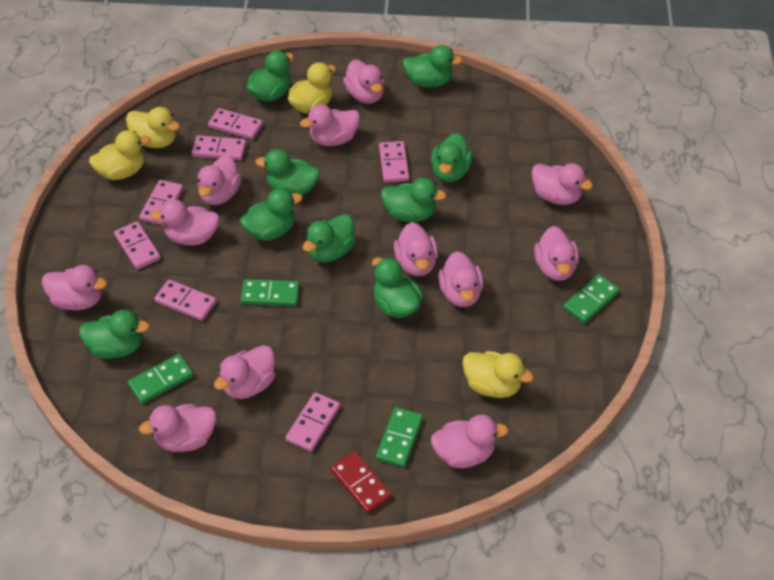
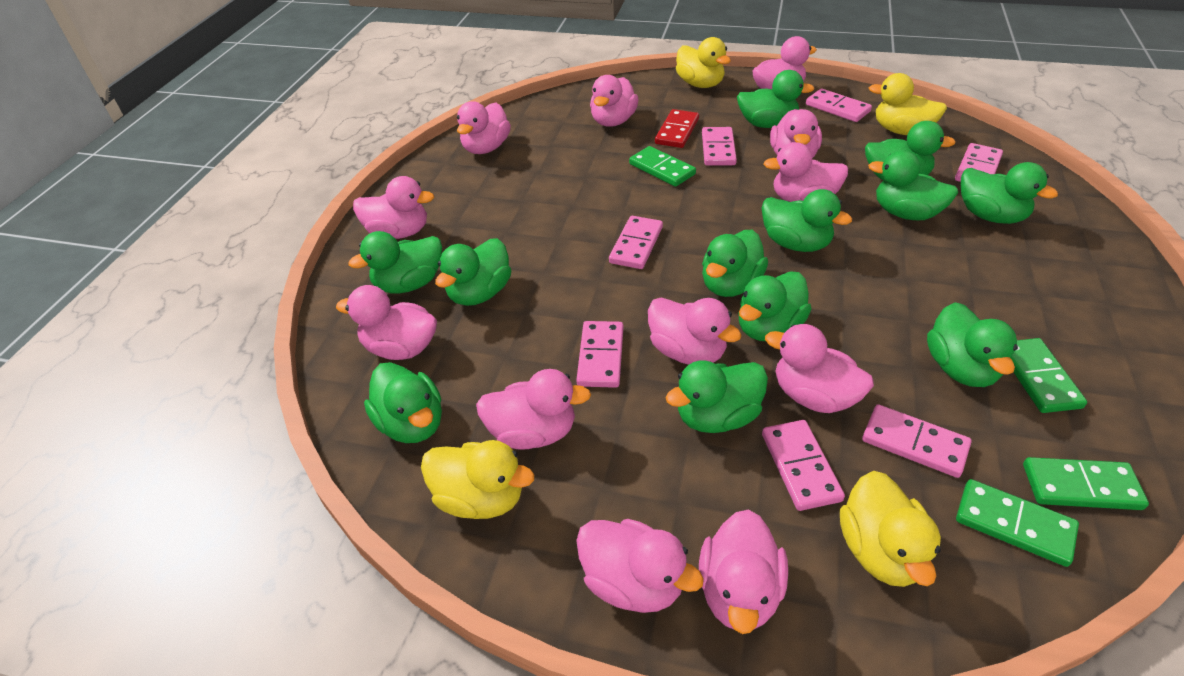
green duck: 9 -> 12

